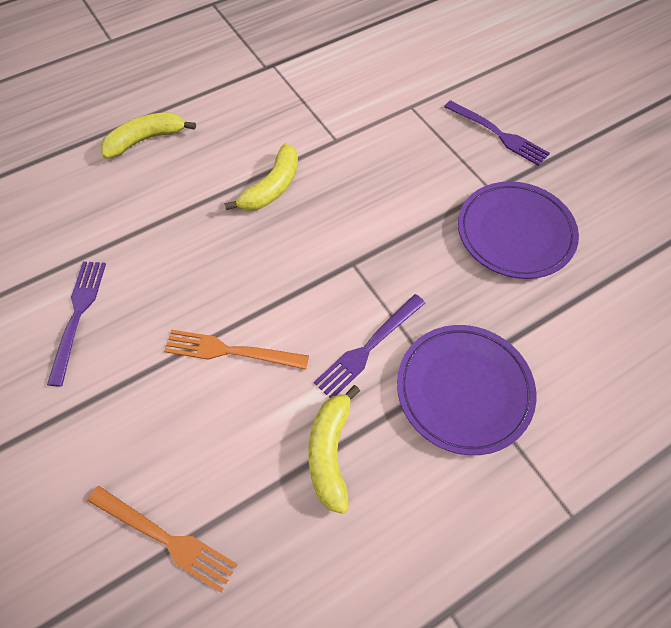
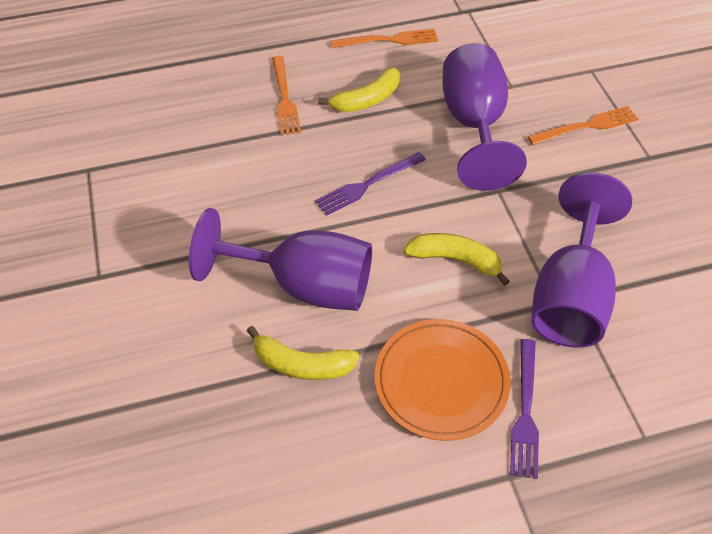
orange fork: 2 -> 3
orange plate: 0 -> 1
purple fork: 3 -> 2
purple goblet: 0 -> 3
purple plate: 2 -> 0

